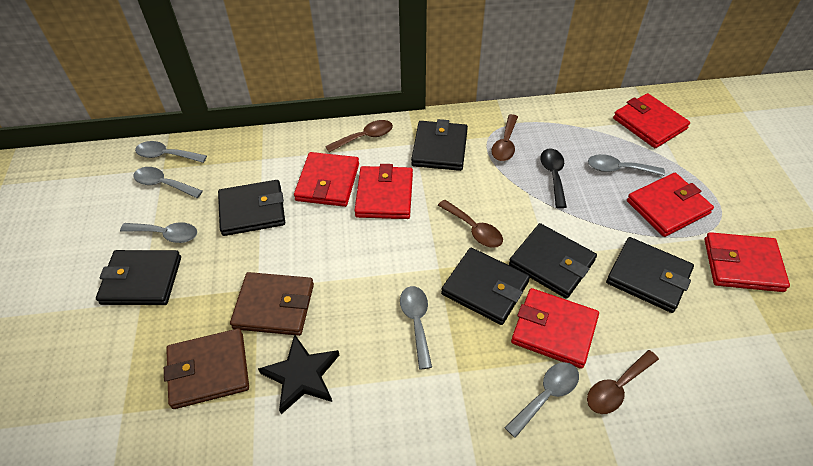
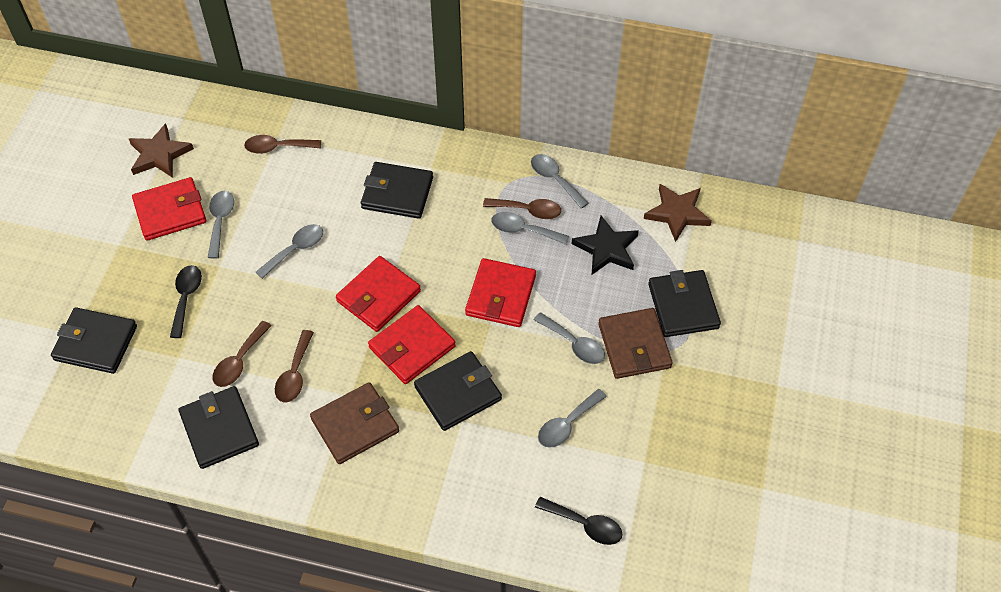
black spoon: 1 -> 2
black wallet: 6 -> 5
brown star: 0 -> 2
red wallet: 6 -> 4

